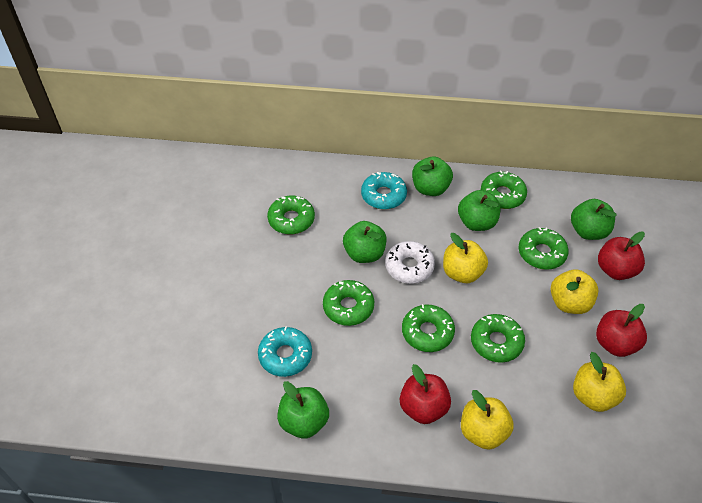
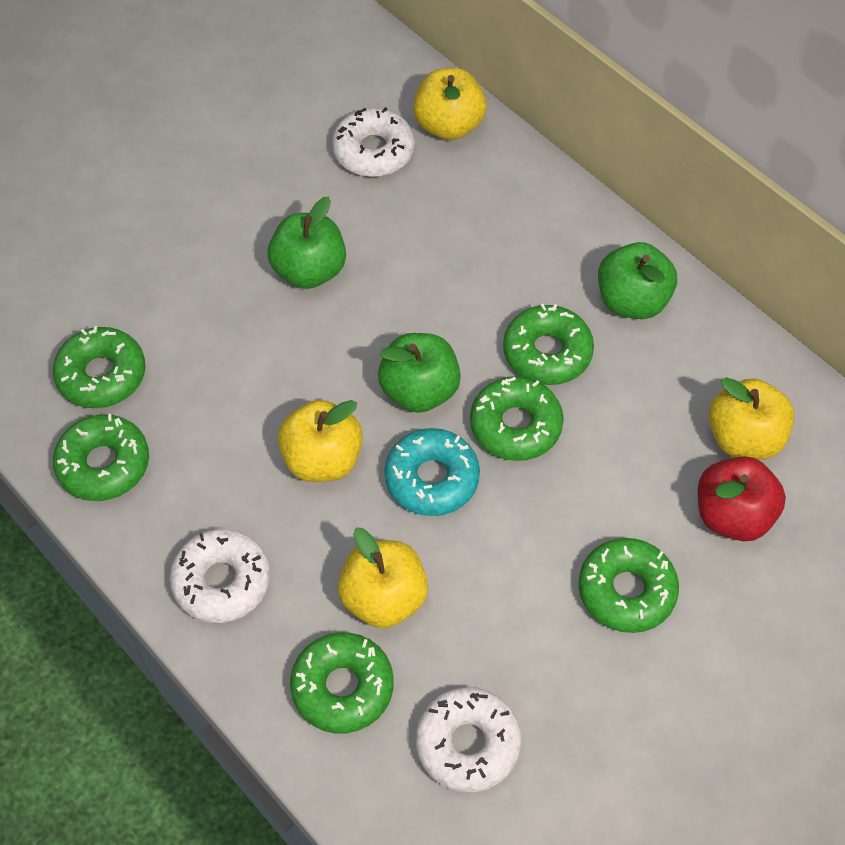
green apple: 5 -> 3
red apple: 3 -> 1
turquoise donut: 2 -> 1
white donut: 1 -> 3

